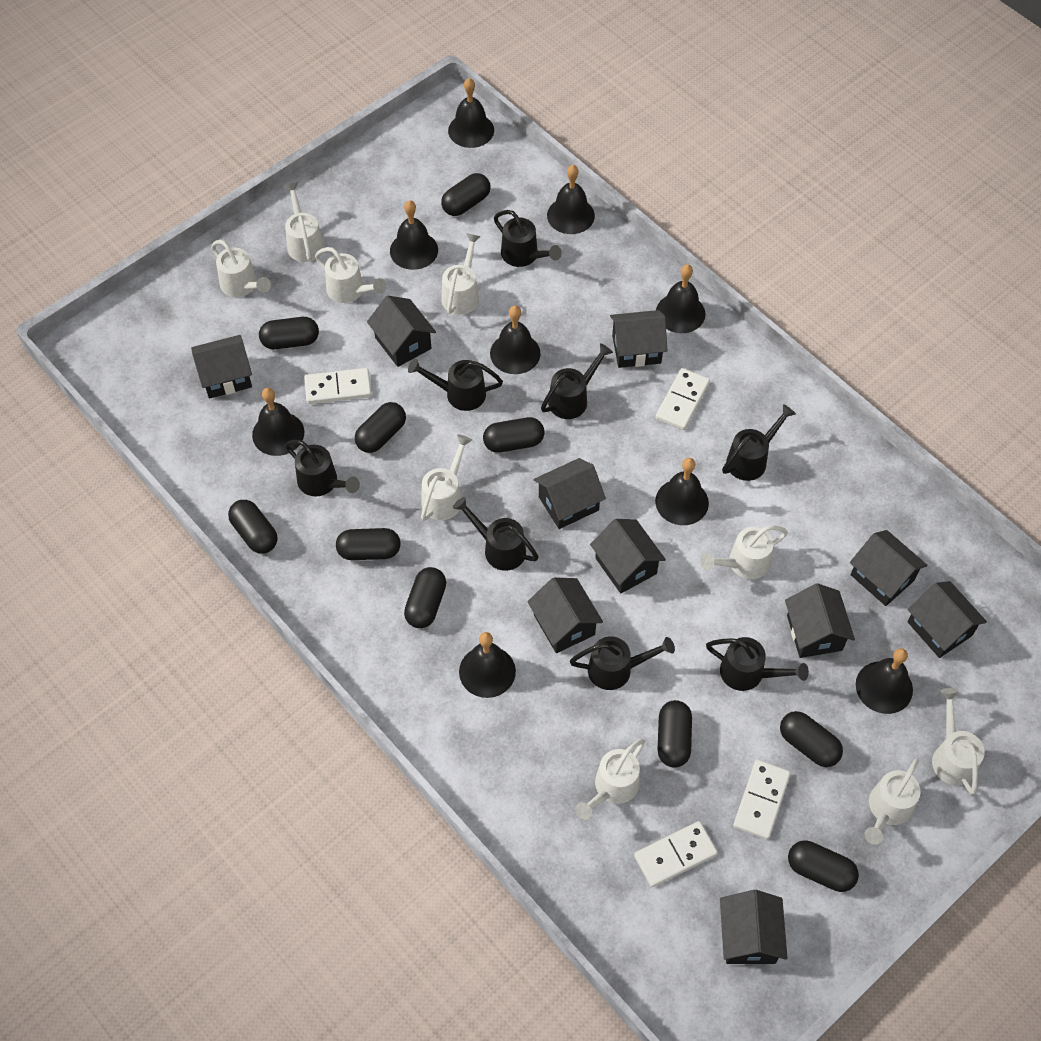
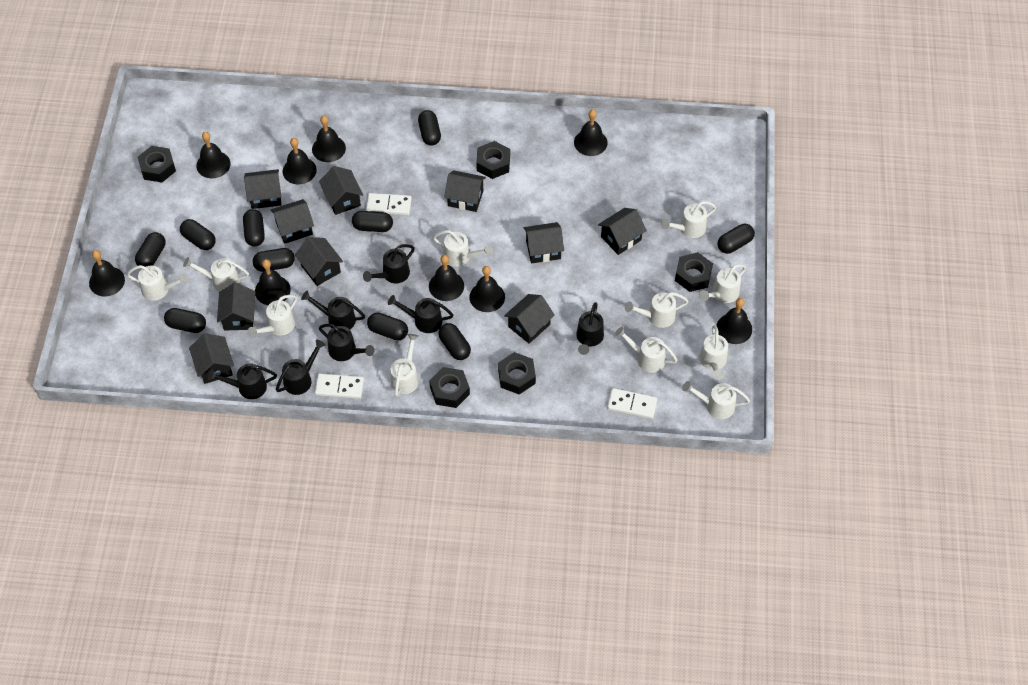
black nut: 0 -> 5
black watering can: 8 -> 7
white domino: 4 -> 3
white watering can: 9 -> 11

